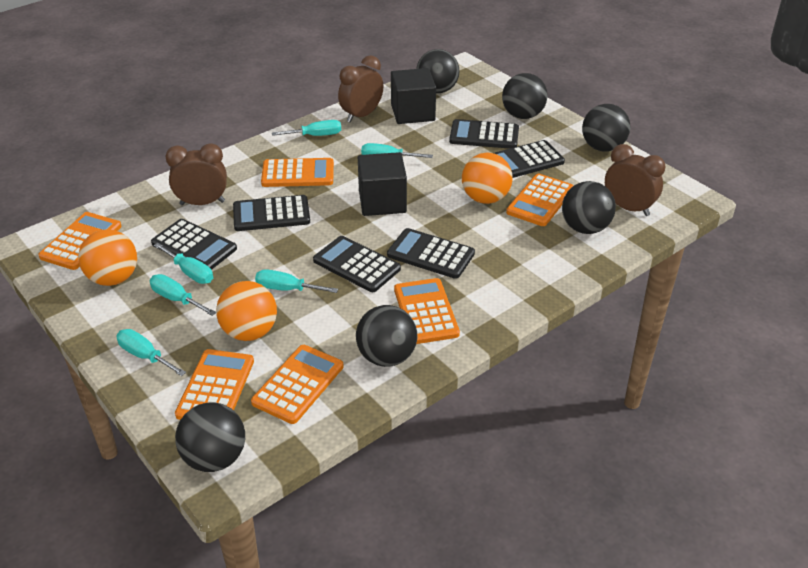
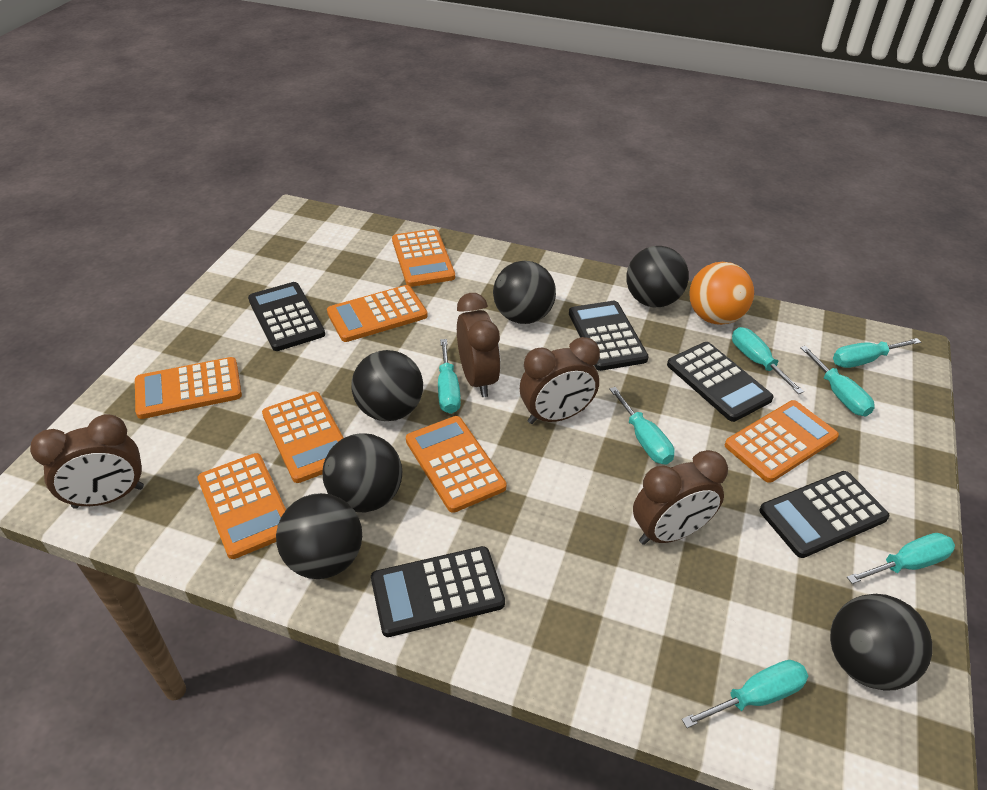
black calculator: 6 -> 5
black cube: 2 -> 0
brown clock: 3 -> 4
orange ball: 3 -> 1
orange calculator: 6 -> 7
turquoise screwdriver: 6 -> 7

